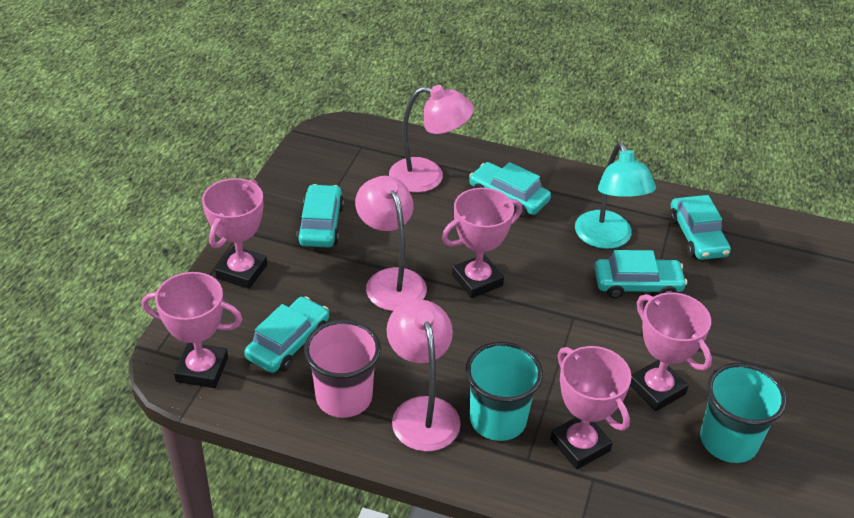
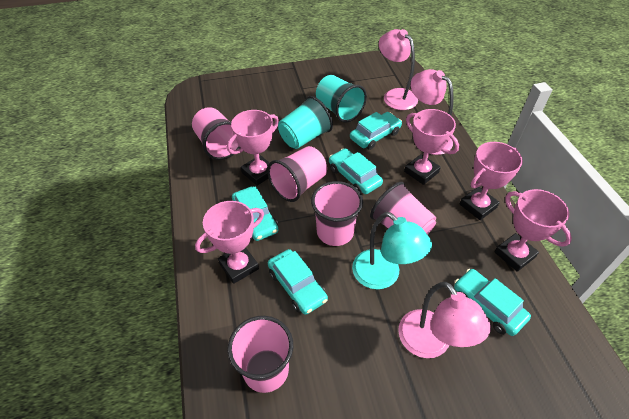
pink cup: 1 -> 5

